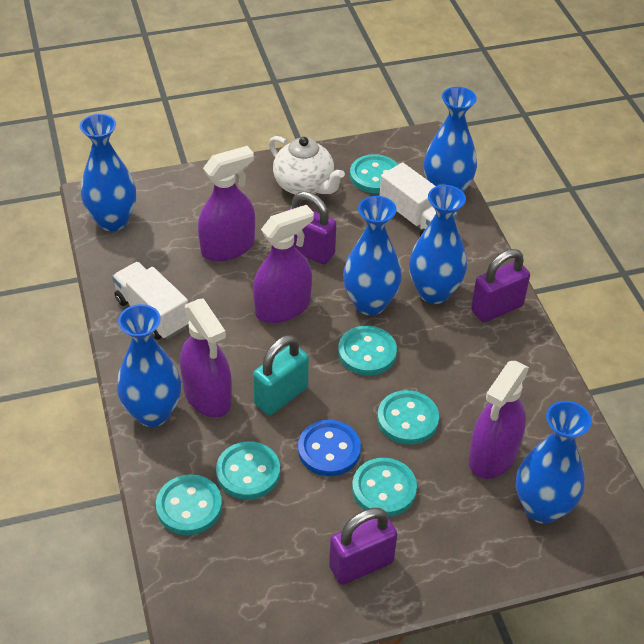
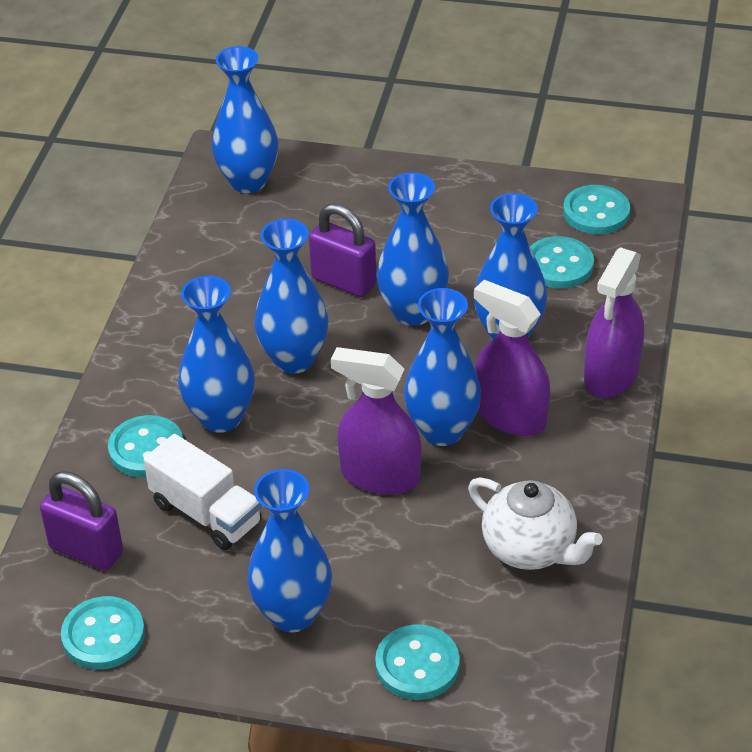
blue button: 1 -> 0
blue vase: 6 -> 7
purple padlock: 3 -> 2
purple spray bottle: 4 -> 3
turquoise button: 6 -> 5
turquoise padlock: 1 -> 0
white truck: 2 -> 1

